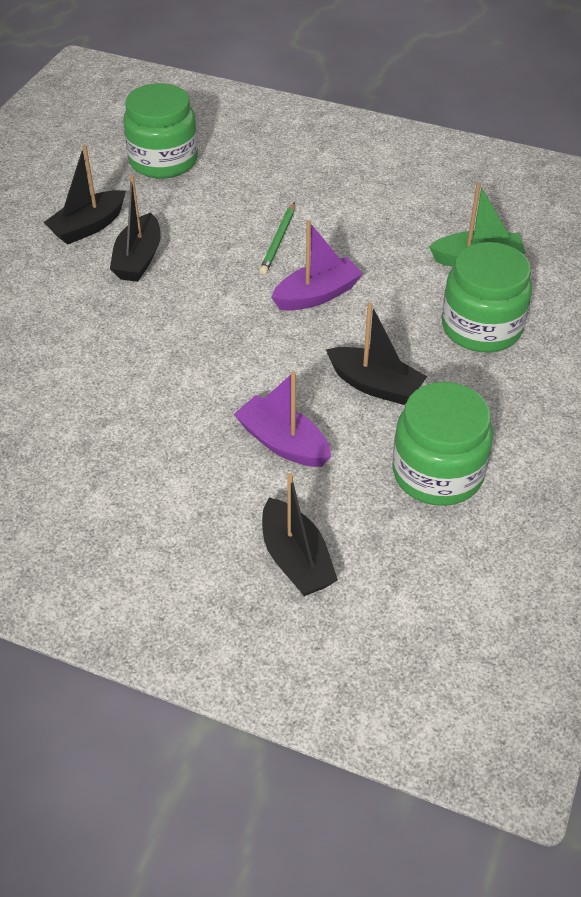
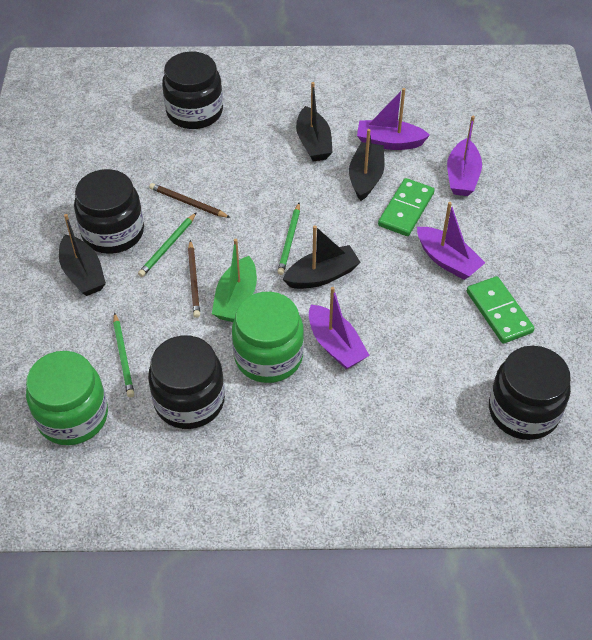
black jar: 0 -> 4
brown pencil: 0 -> 2
green domino: 0 -> 2
green jar: 3 -> 2
green pencil: 1 -> 3
purple boat: 2 -> 4

